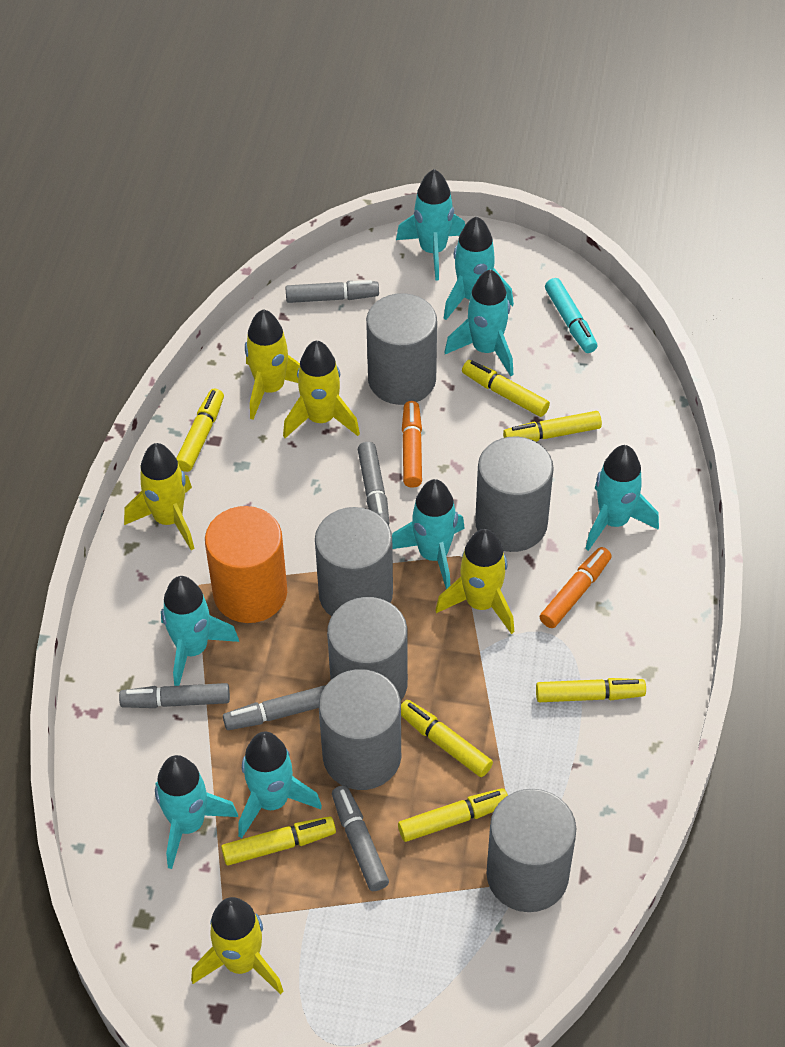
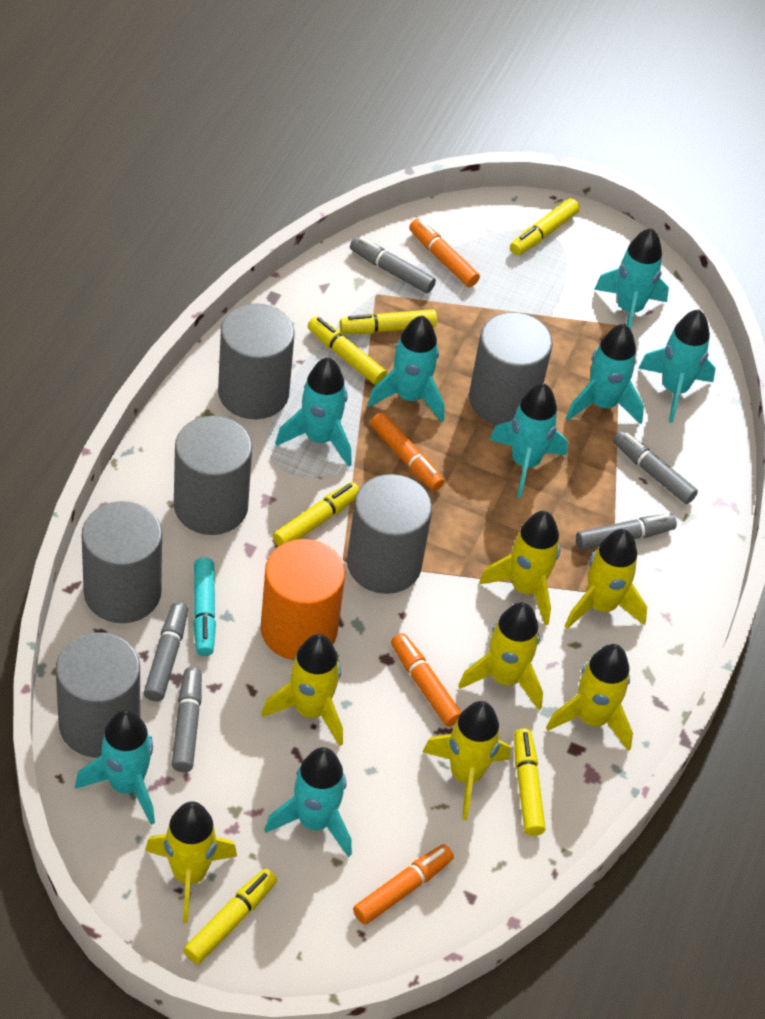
orange marker: 2 -> 4
yellow marker: 7 -> 6
yellow rocket: 5 -> 7

